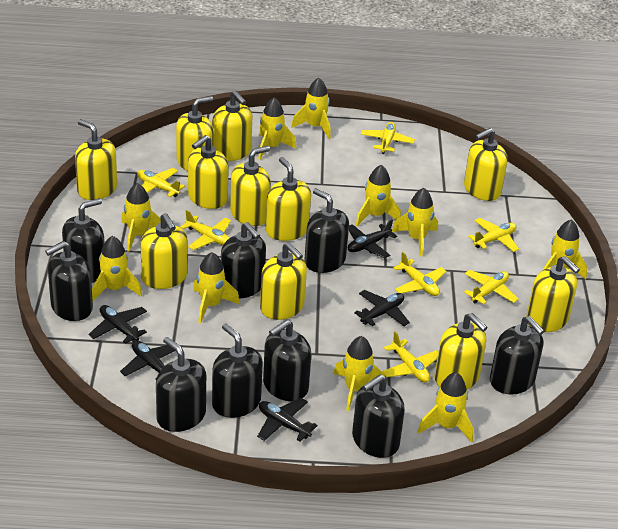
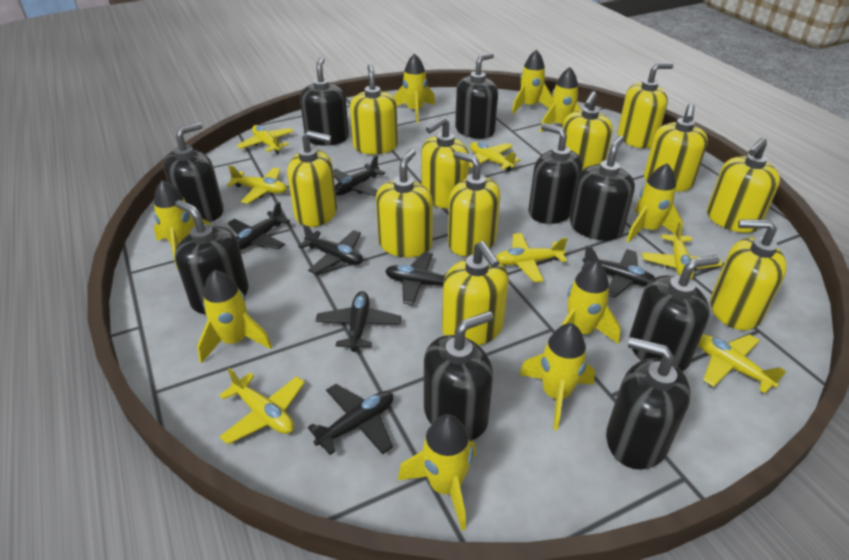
black plane: 5 -> 7
yellow rocket: 10 -> 9

